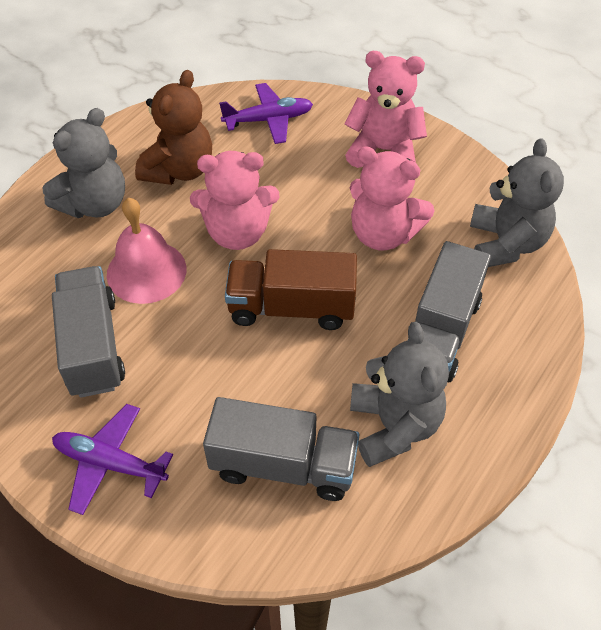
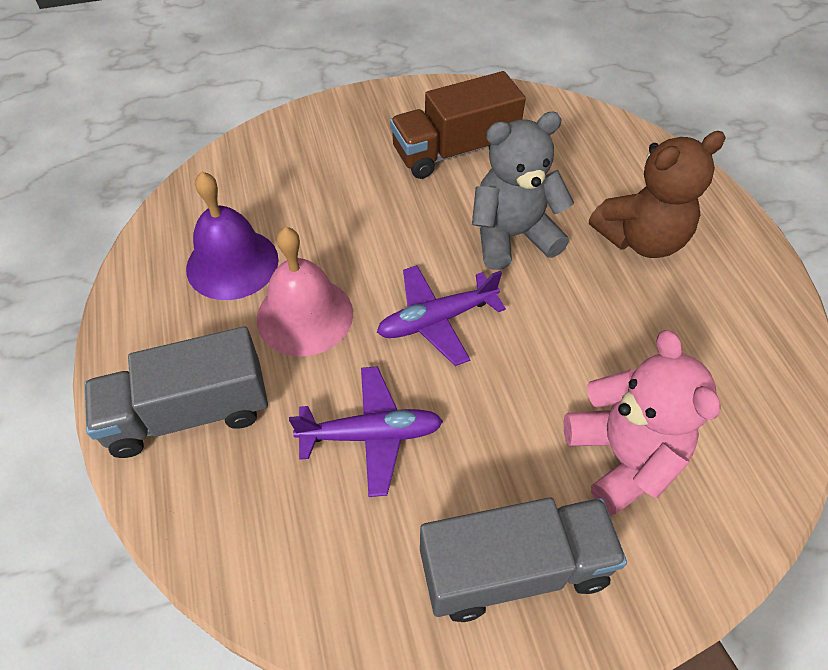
grey teddy bear: 3 -> 1
grey truck: 3 -> 2
pink teddy bear: 3 -> 1
purple bell: 0 -> 1

